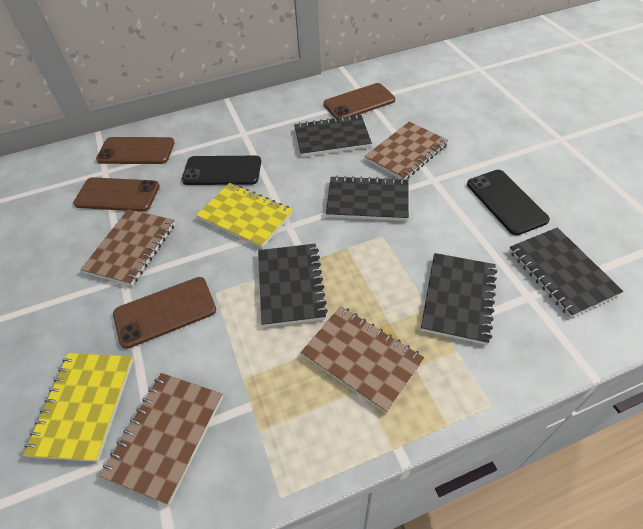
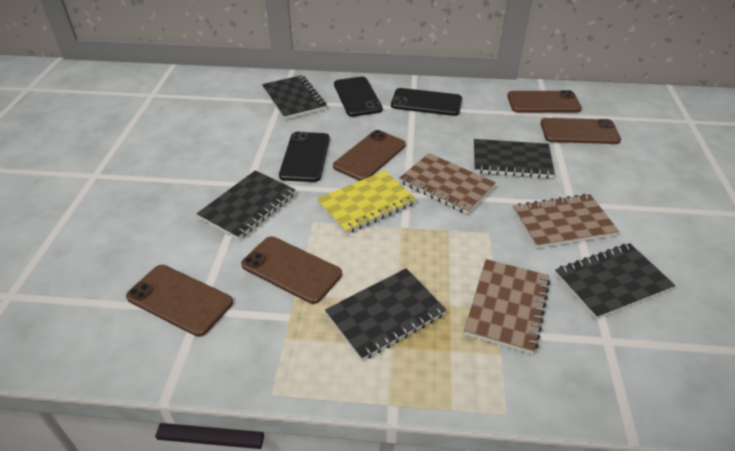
black phone: 2 -> 3
brown notebook: 4 -> 3
brown phone: 4 -> 5
yellow notebook: 2 -> 1

